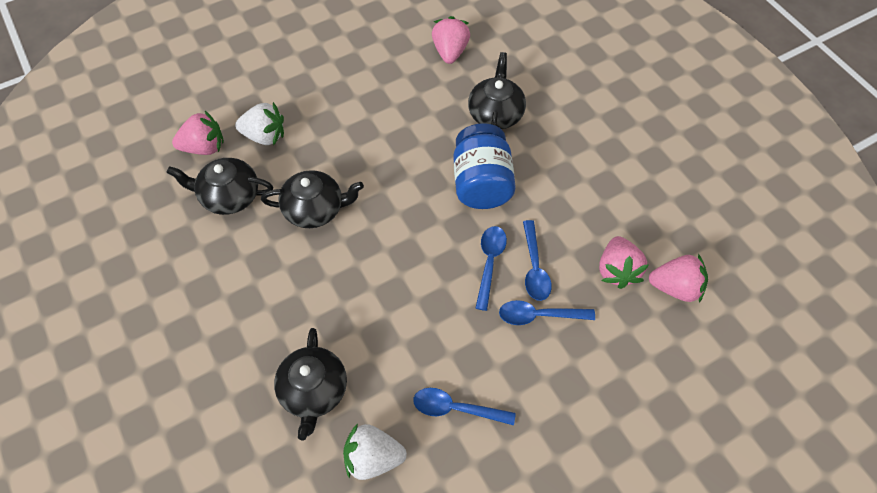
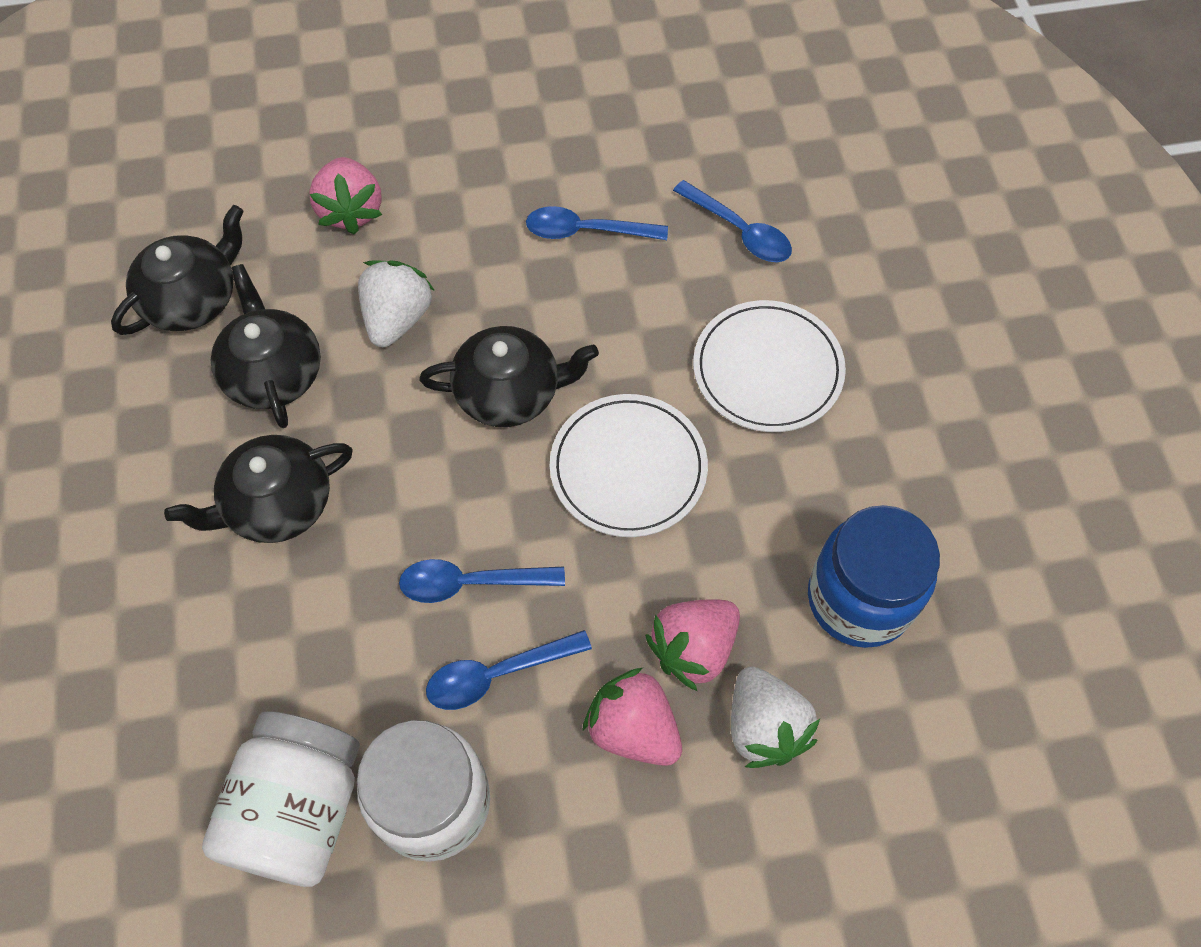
pink strawberry: 4 -> 3
white jar: 0 -> 2
white plate: 0 -> 2

